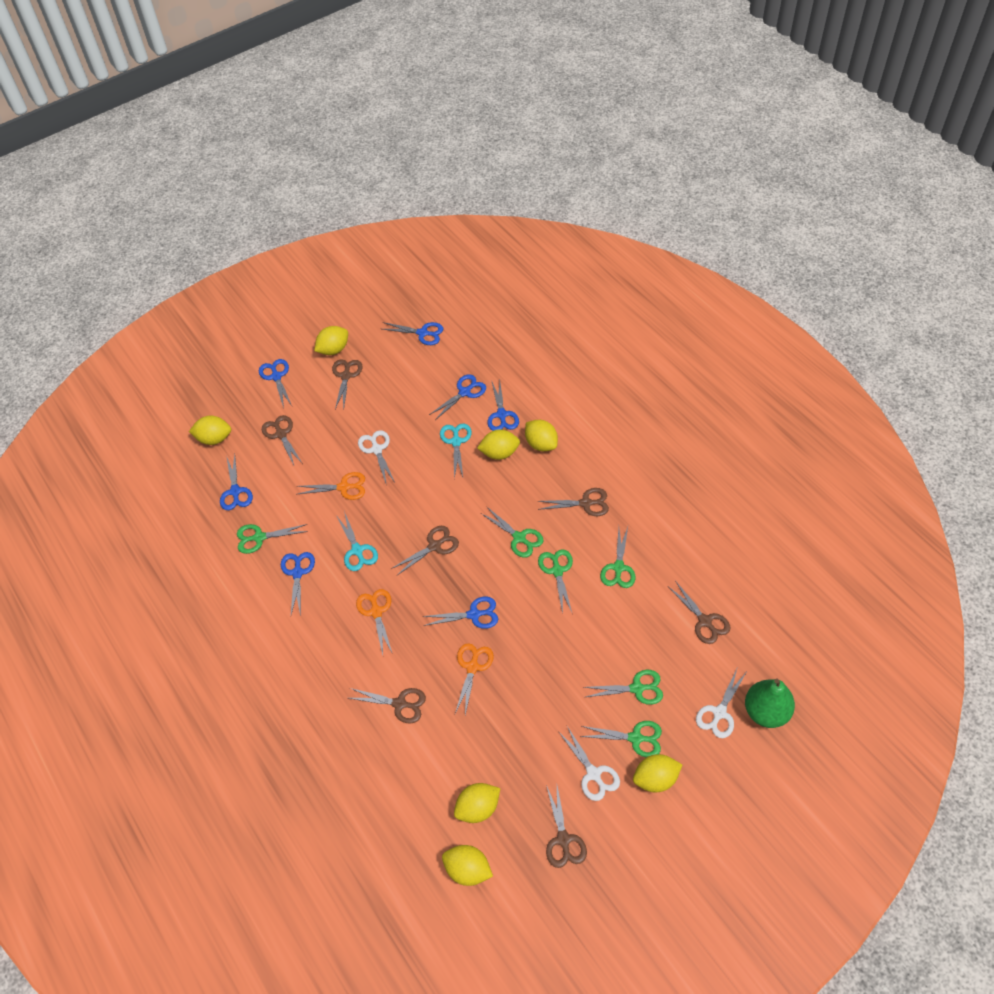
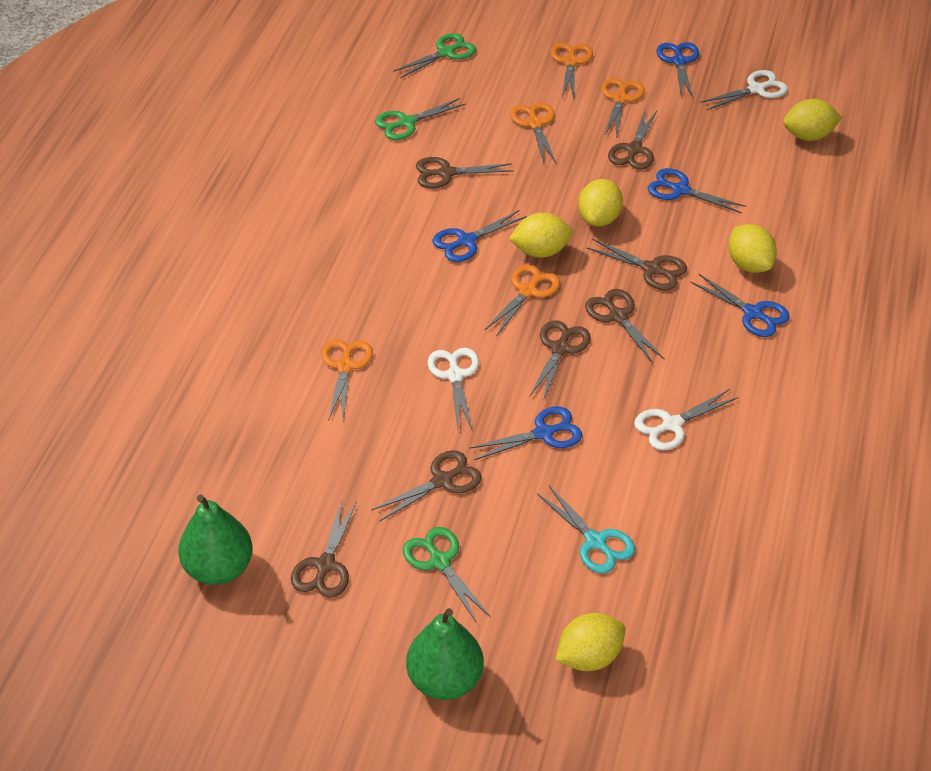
blue scissors: 7 -> 5
green pear: 1 -> 2
green scissors: 6 -> 3
orange scissors: 3 -> 5
turquoise scissors: 2 -> 1
yellow lemon: 7 -> 5

